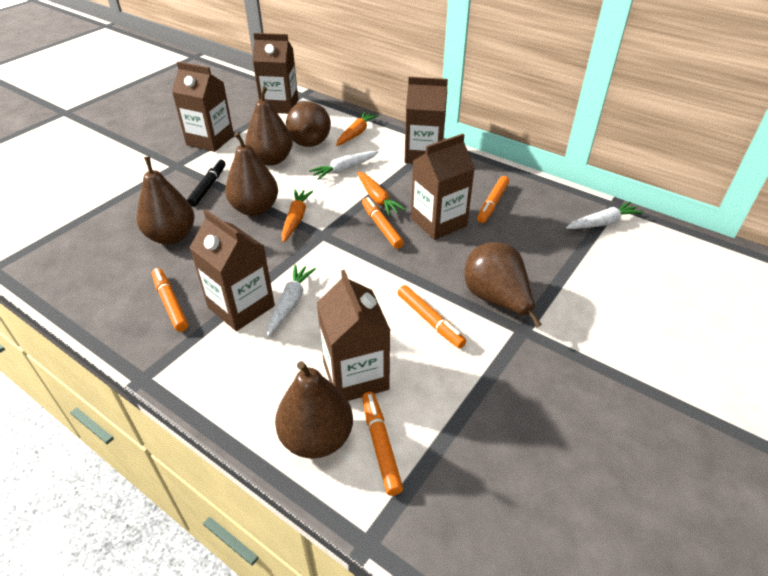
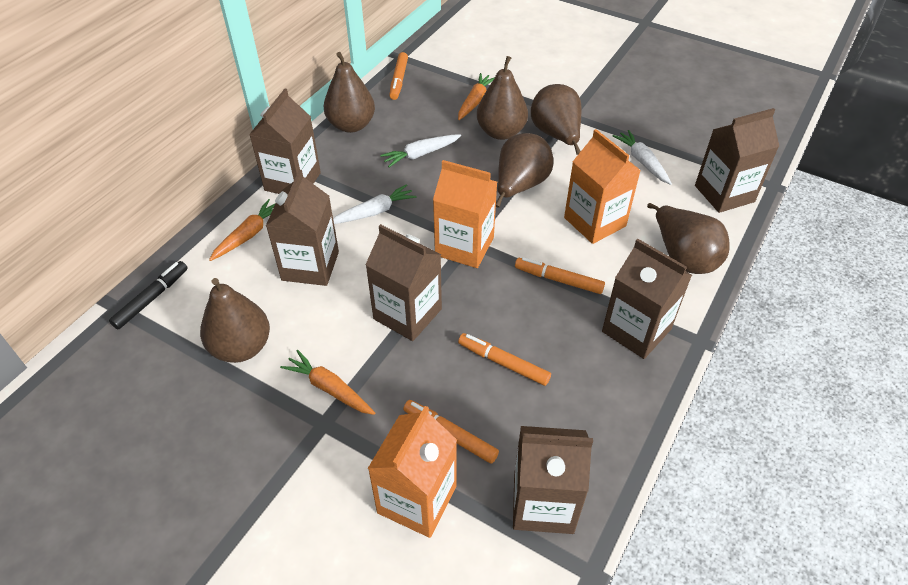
orange carton: 0 -> 3
orange marker: 5 -> 4

